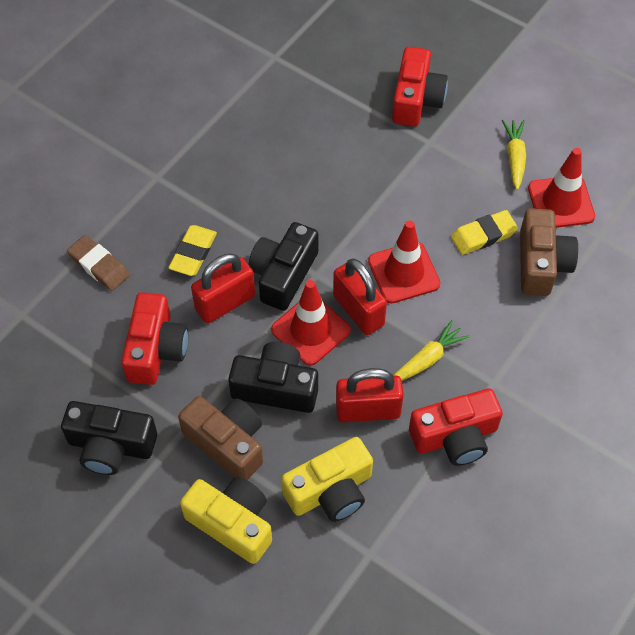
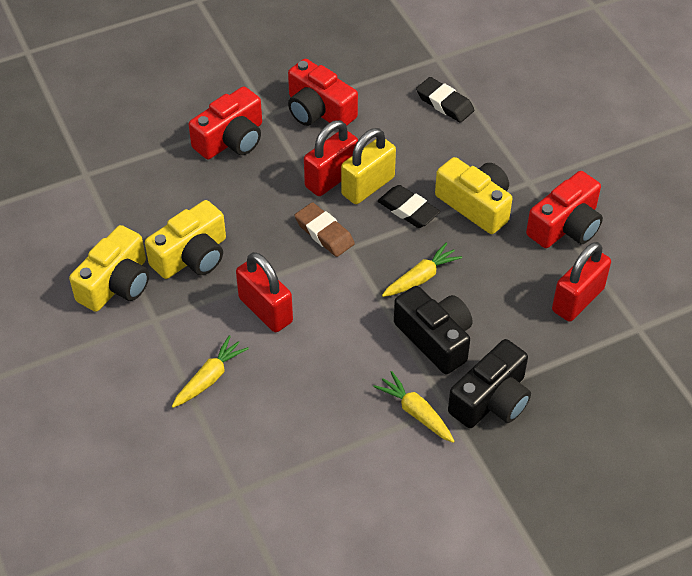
black camera: 3 -> 2
black eraser: 0 -> 2
brown camera: 2 -> 0
red traffic cone: 3 -> 0
yellow camera: 2 -> 3
yellow carrot: 2 -> 3
yellow eraser: 2 -> 0
yellow padlock: 0 -> 1

